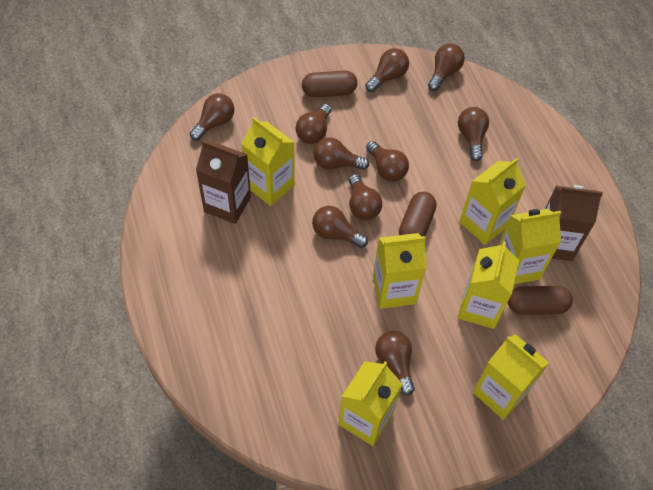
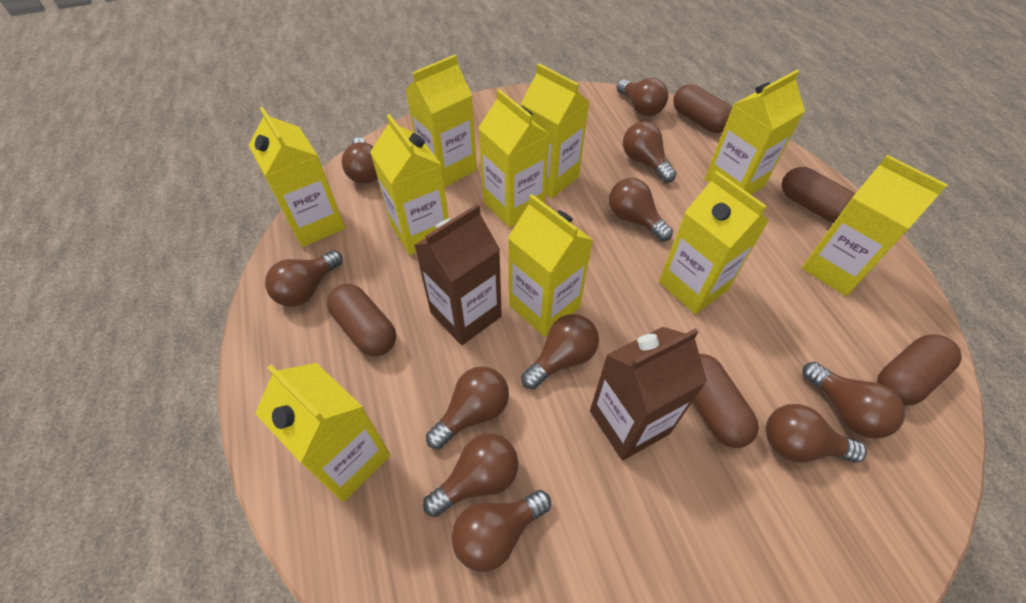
brown capsule: 3 -> 5
brown light bulb: 10 -> 11
yellow carton: 7 -> 10

